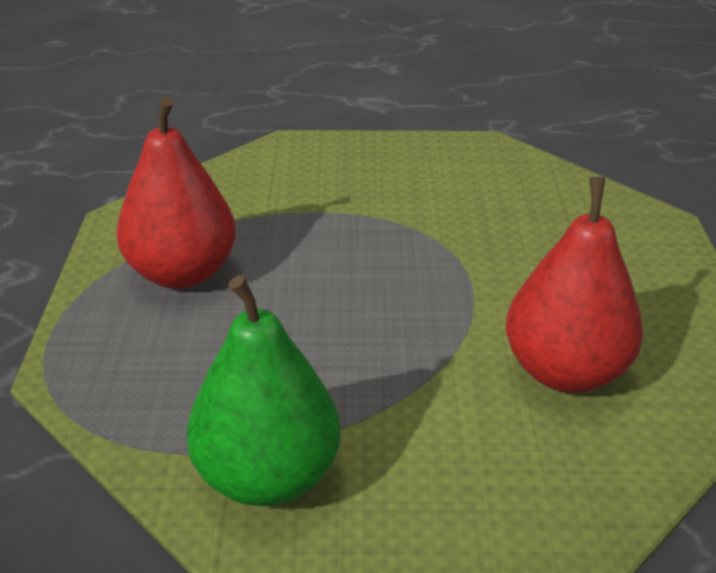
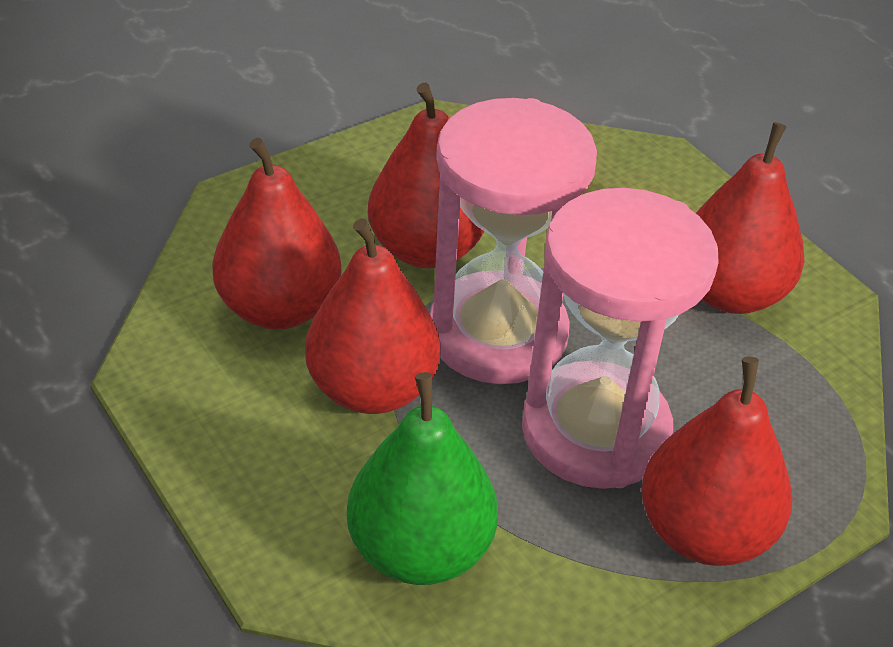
pink hourglass: 0 -> 2
red pear: 2 -> 5

